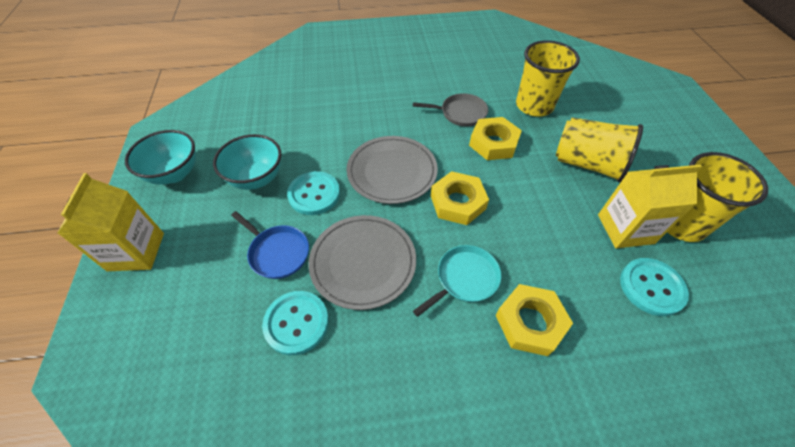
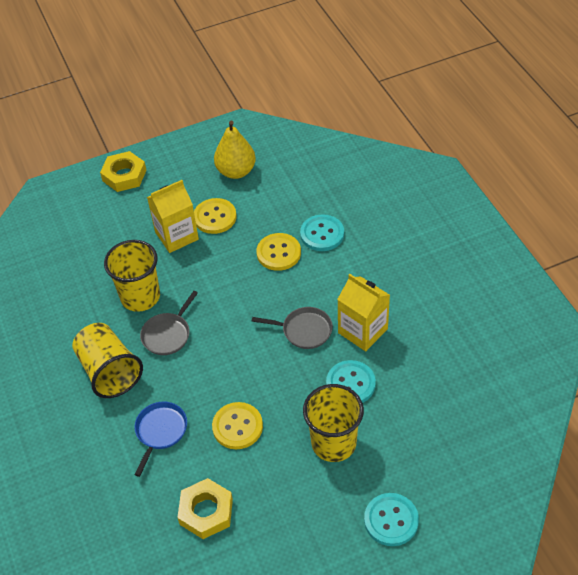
grey pan: 1 -> 2
grey plate: 2 -> 0
turquoise bowl: 2 -> 0
turquoise pan: 1 -> 0
yellow button: 0 -> 3
yellow nut: 3 -> 2
yellow pear: 0 -> 1

